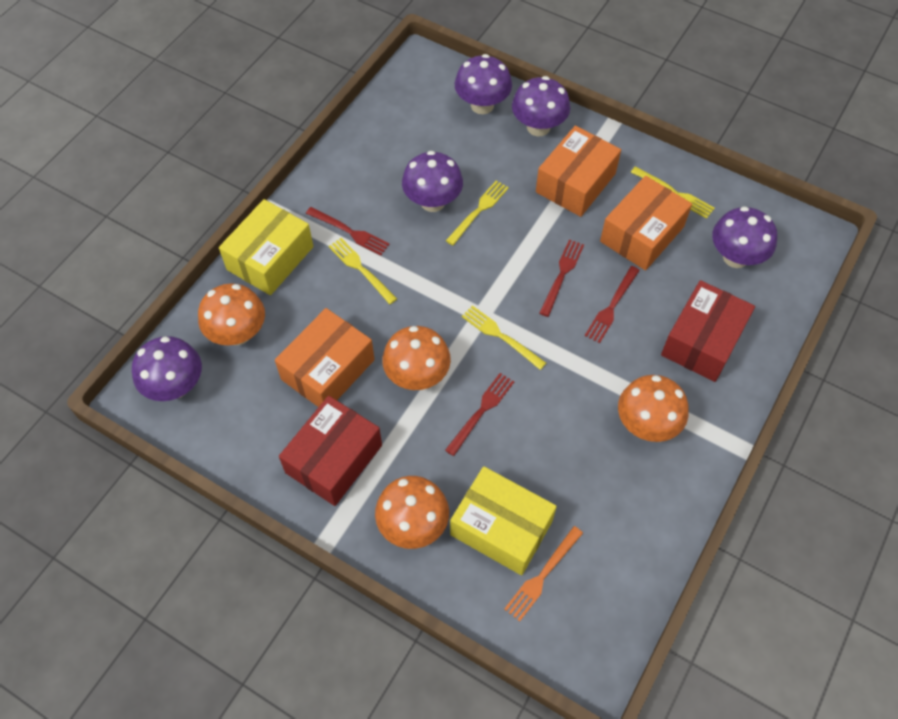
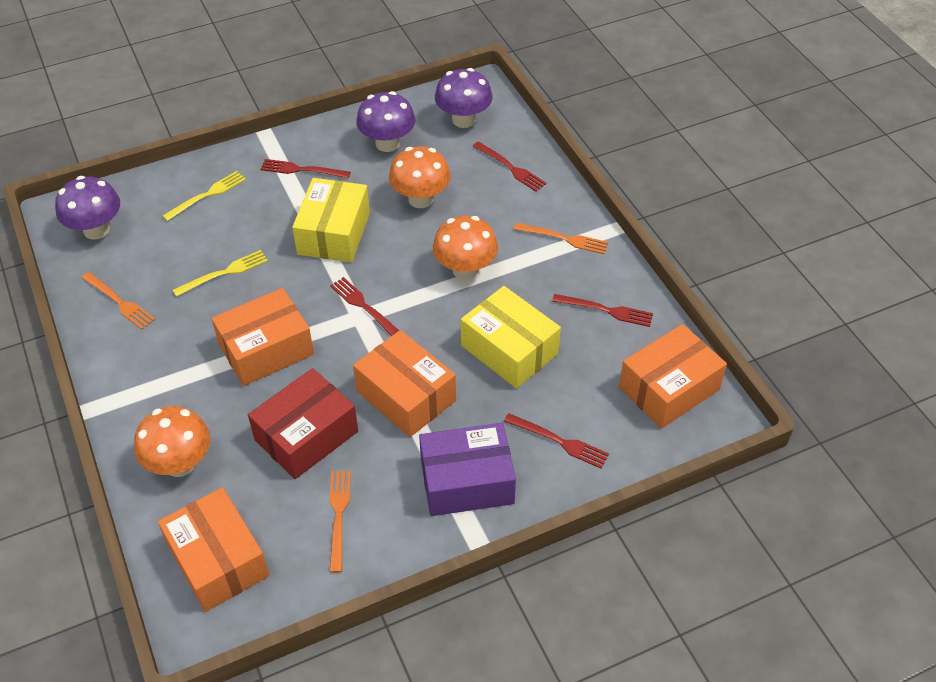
orange box: 3 -> 4
orange fork: 1 -> 3
orange mushroom: 4 -> 3
purple box: 0 -> 1
purple mushroom: 5 -> 3
red box: 2 -> 1
red fork: 4 -> 5
yellow fork: 4 -> 2

